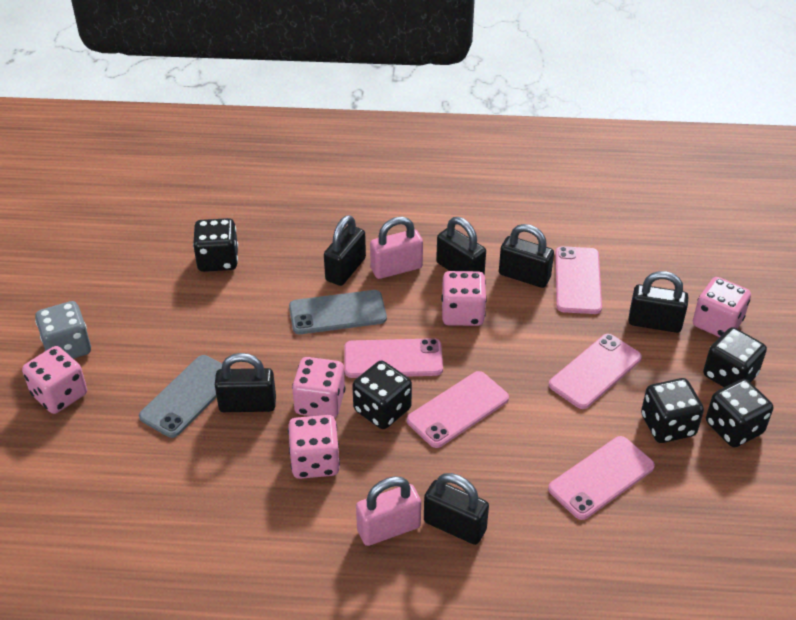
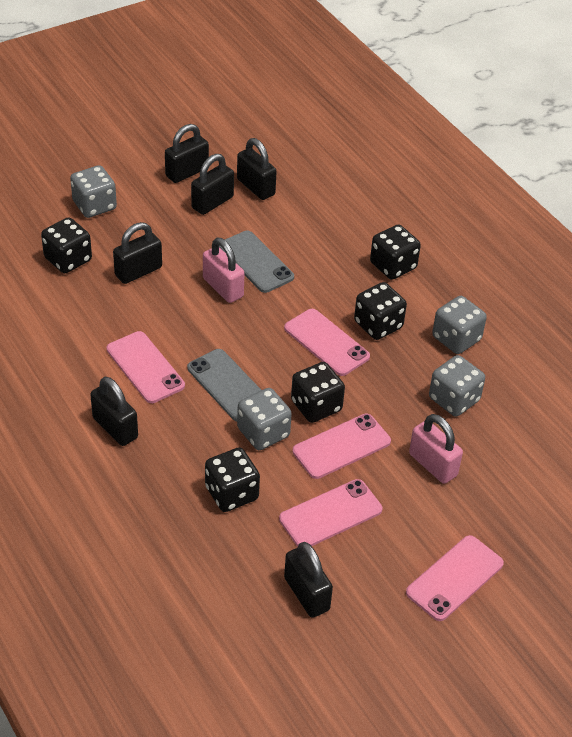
grey dice: 1 -> 4
pink dice: 5 -> 0

